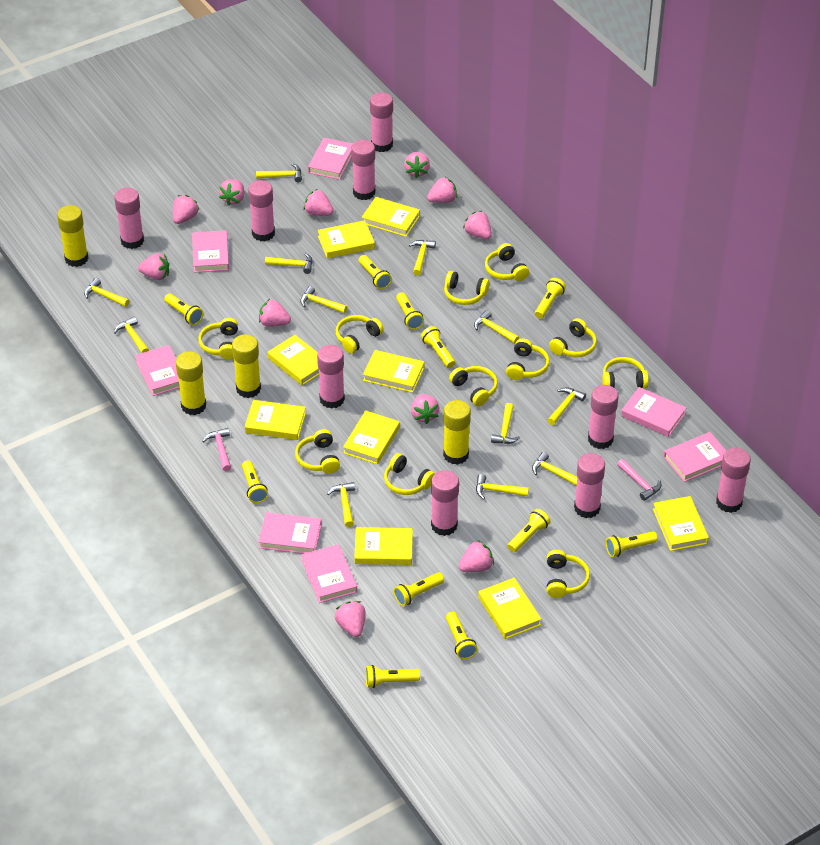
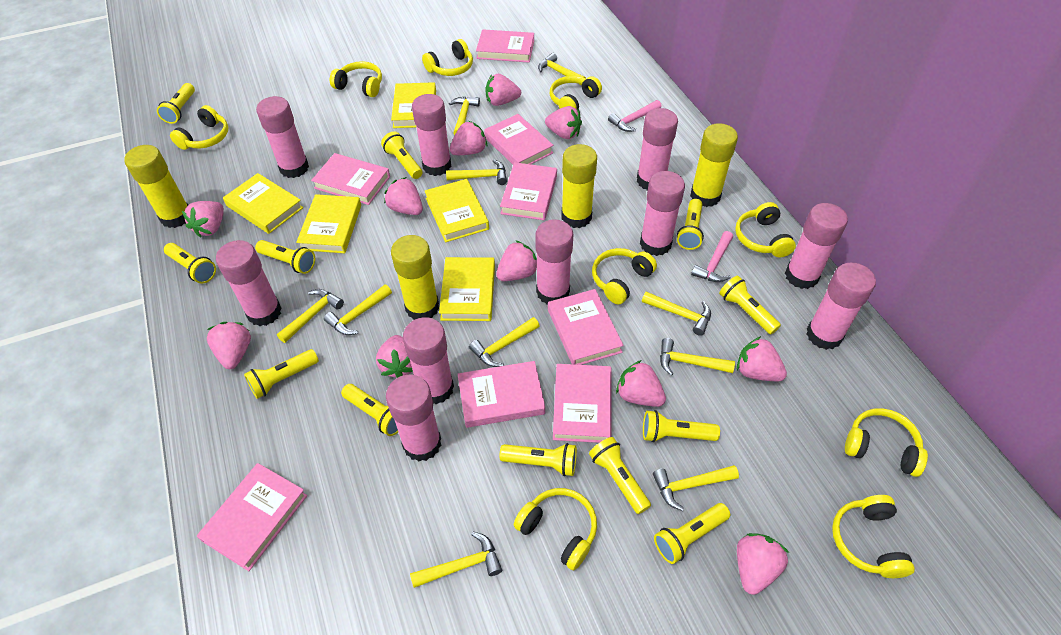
pink book: 7 -> 8
pink glue stick: 9 -> 10
yellow book: 9 -> 5
yellow flashlight: 11 -> 12
yellow hammer: 12 -> 10
yellow headphones: 11 -> 9

